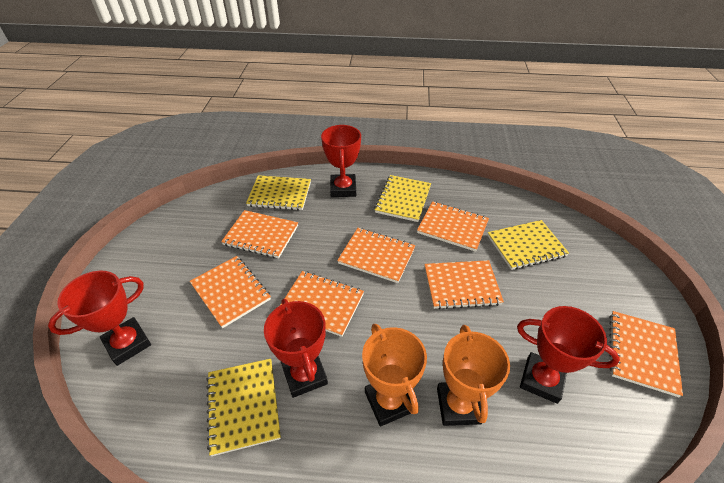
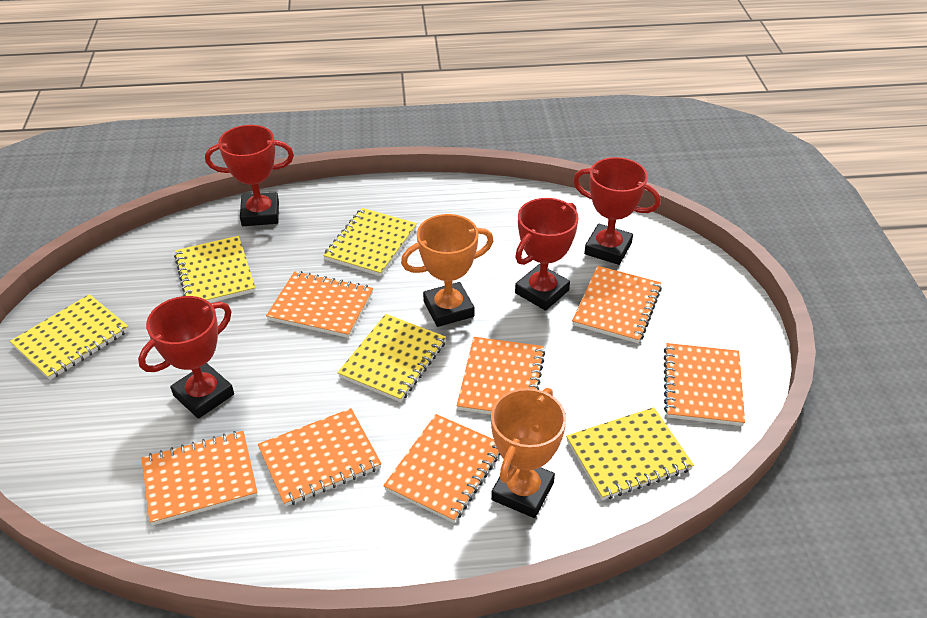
yellow notebook: 4 -> 5

